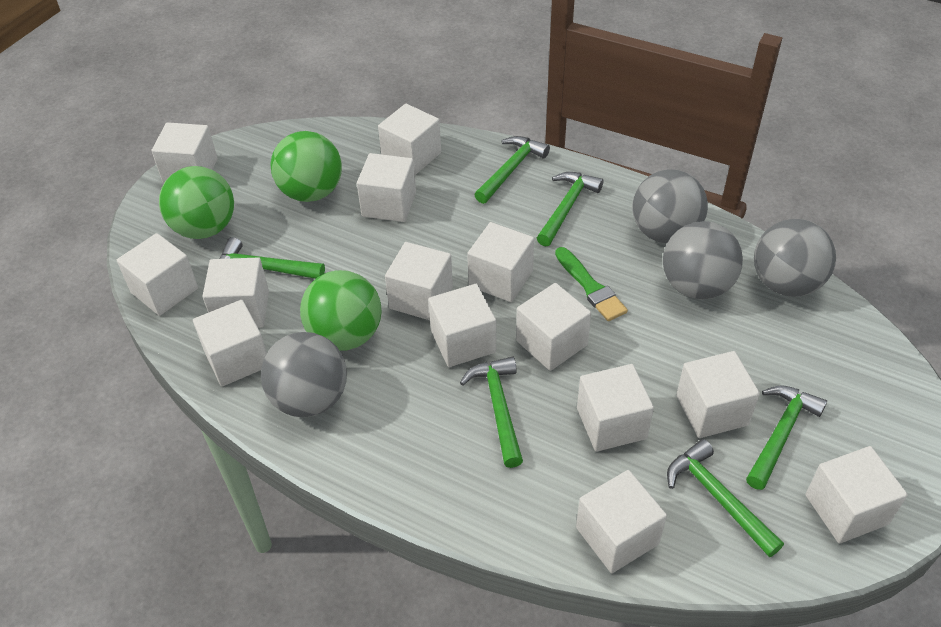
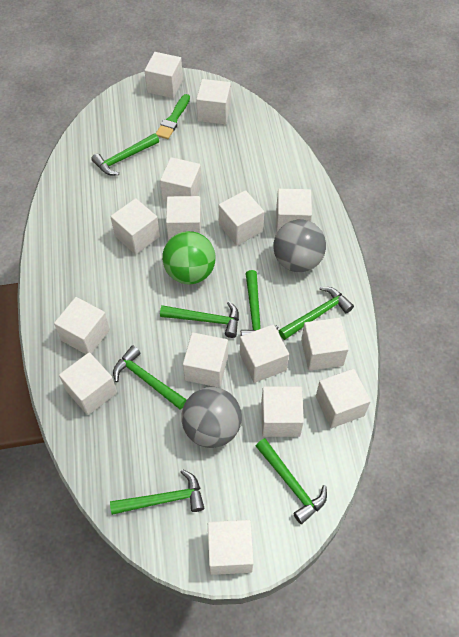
green ball: 3 -> 1
green hammer: 6 -> 7
grey ball: 4 -> 2
white cube: 14 -> 15

